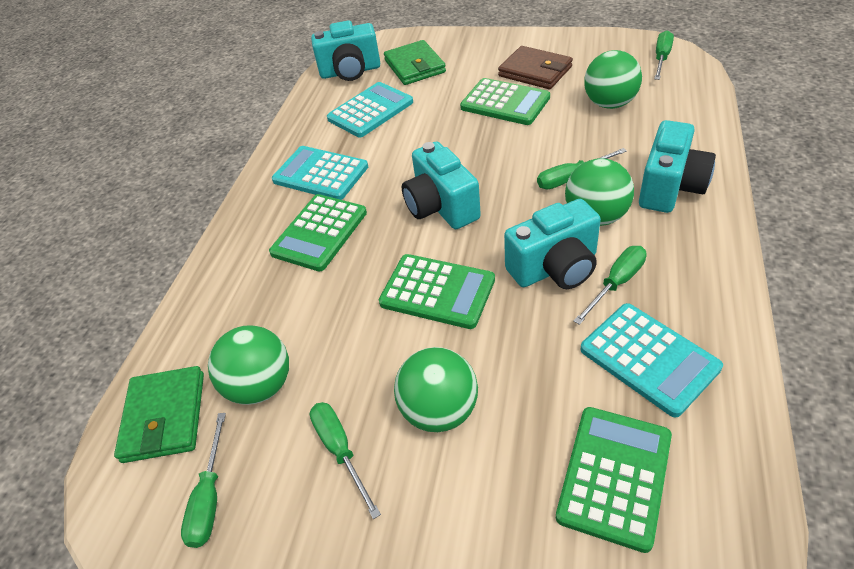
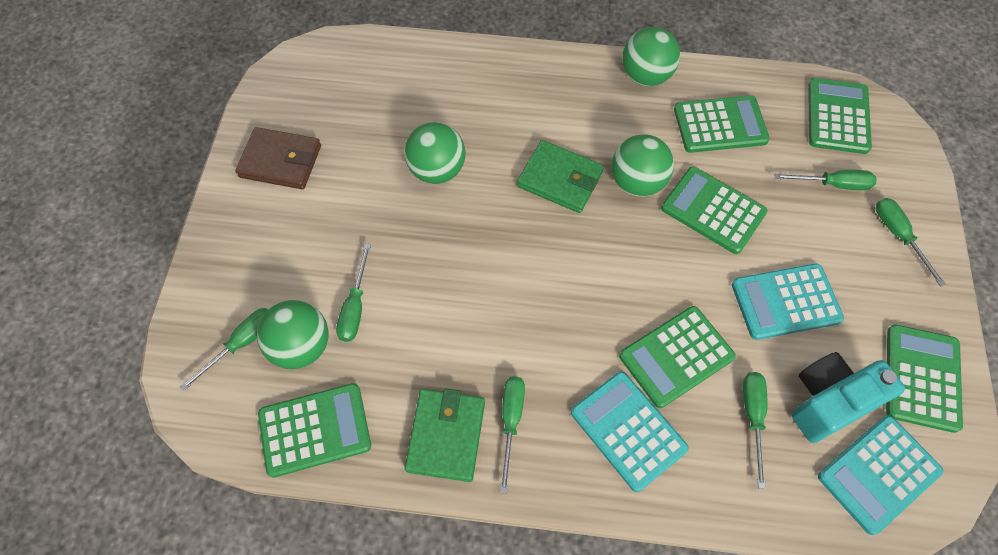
green calculator: 4 -> 6
green screwdriver: 5 -> 6
turquoise camera: 4 -> 1

